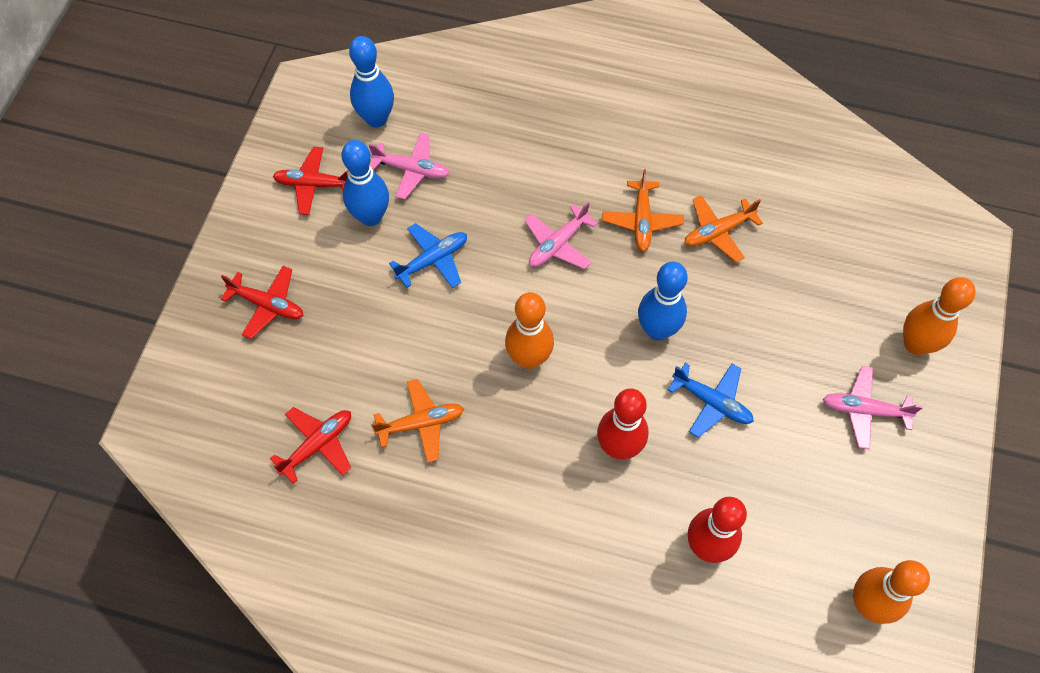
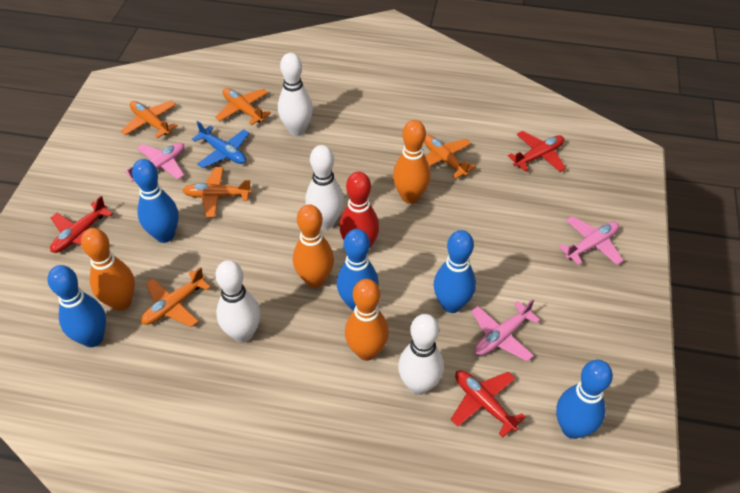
blue bowling pin: 3 -> 5
blue plane: 2 -> 1
orange bowling pin: 3 -> 4
orange plane: 3 -> 5
red bowling pin: 2 -> 1
white bowling pin: 0 -> 4

